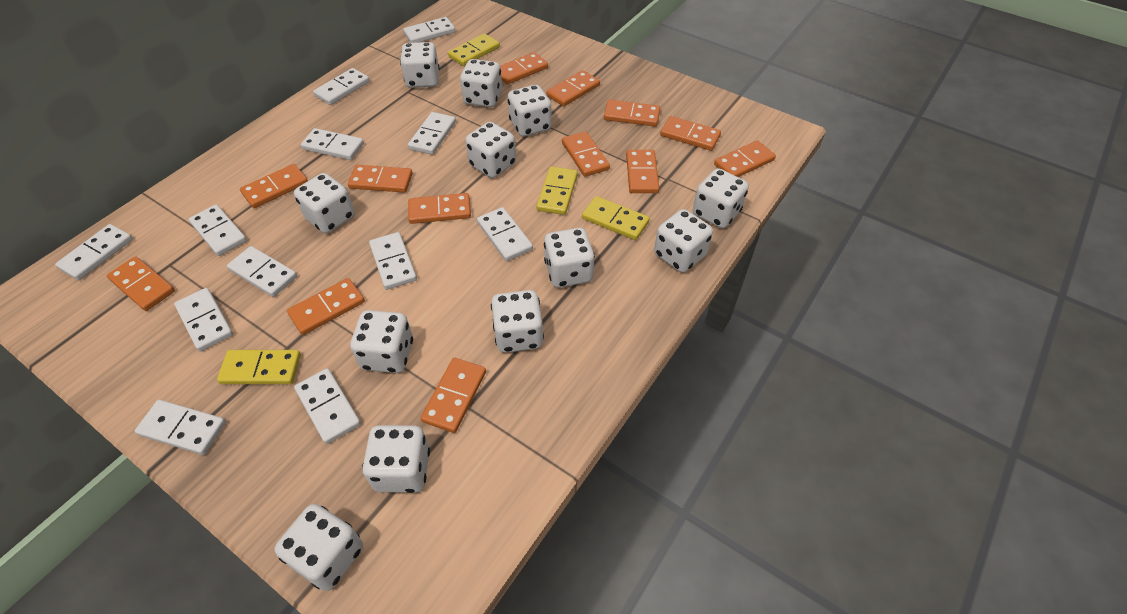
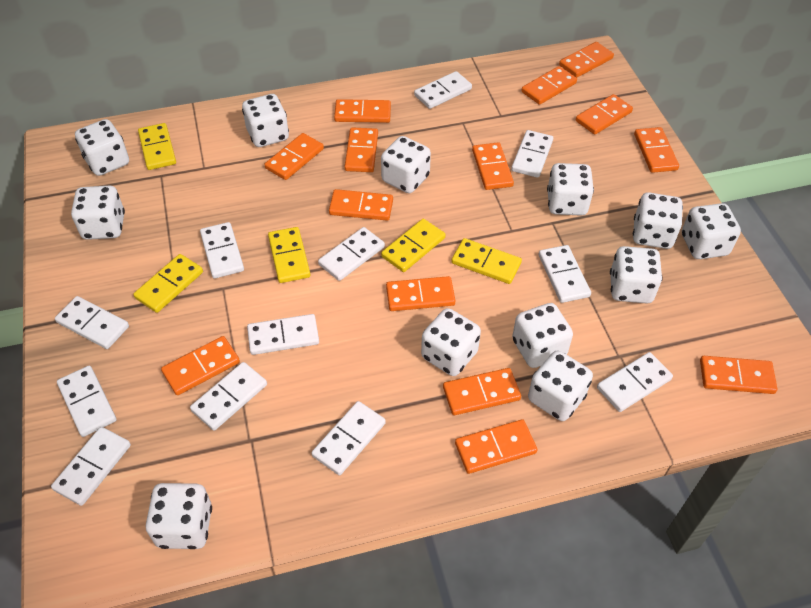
orange domino: 13 -> 14
yellow domino: 4 -> 5

